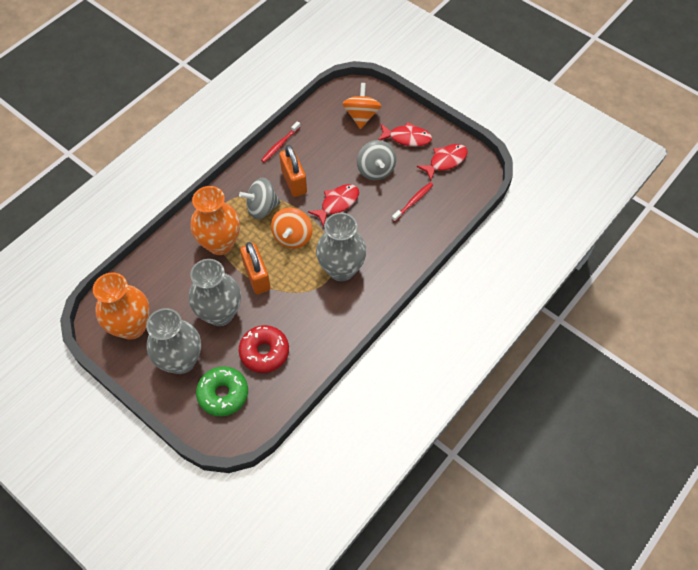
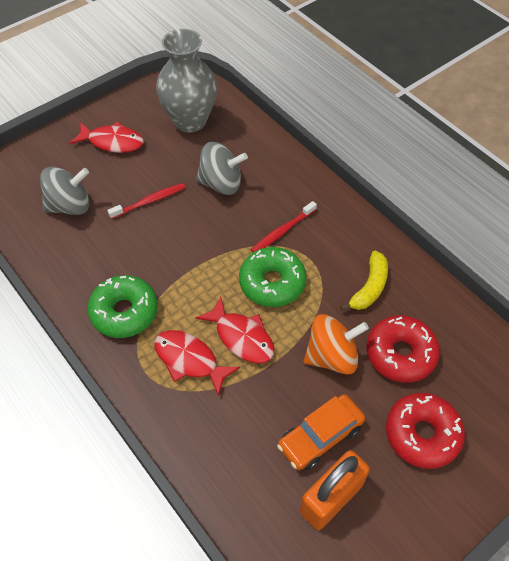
green donut: 1 -> 2
grey vase: 3 -> 1
orange car: 0 -> 1
orange padlock: 2 -> 1
orange spinning top: 2 -> 1
orange vase: 2 -> 0
red donut: 1 -> 2
yellow banana: 0 -> 1

